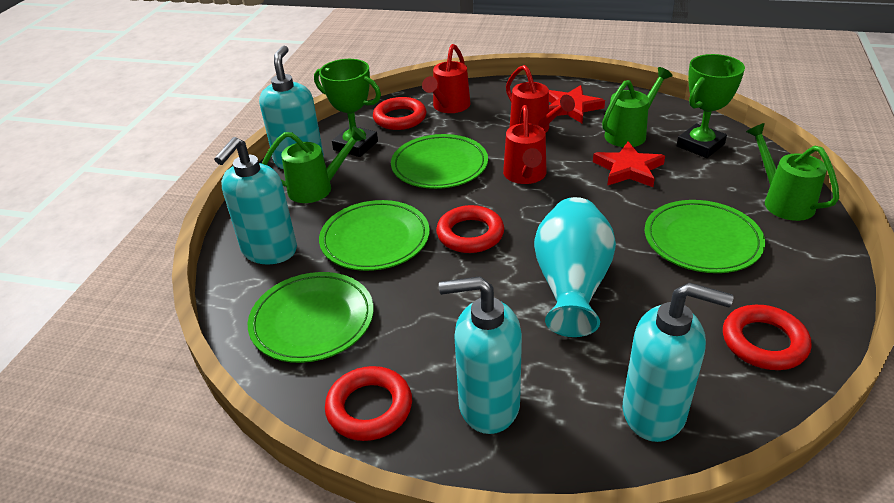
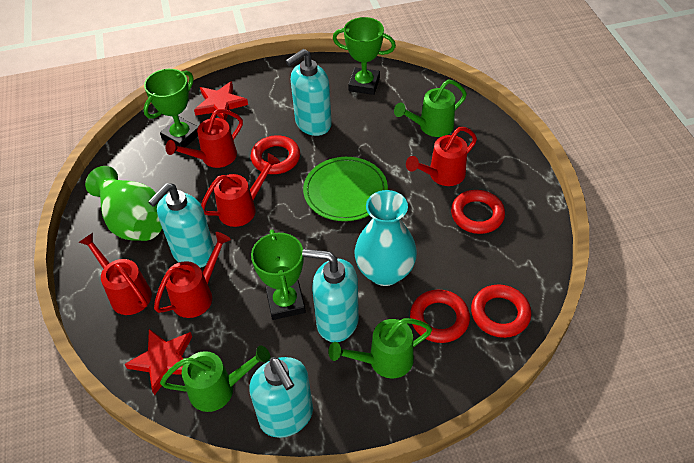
green plate: 4 -> 1
green trophy: 2 -> 3
green vase: 0 -> 1
red watering can: 3 -> 5

